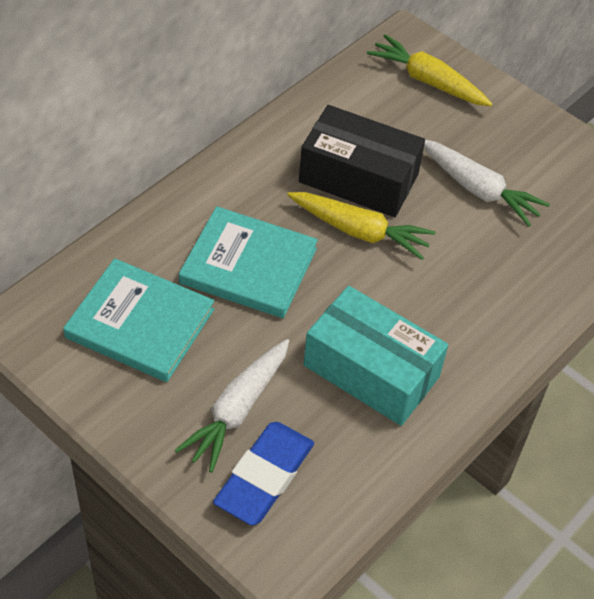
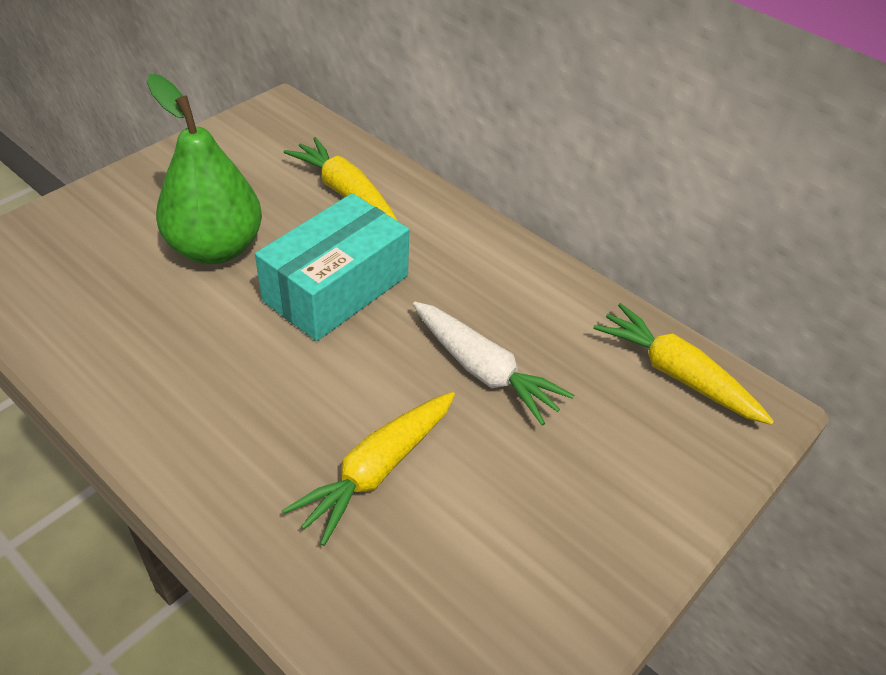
black box: 1 -> 0
blue eraser: 1 -> 0
green pear: 0 -> 1
turquoise book: 2 -> 0
white carrot: 2 -> 1
yellow carrot: 2 -> 3

